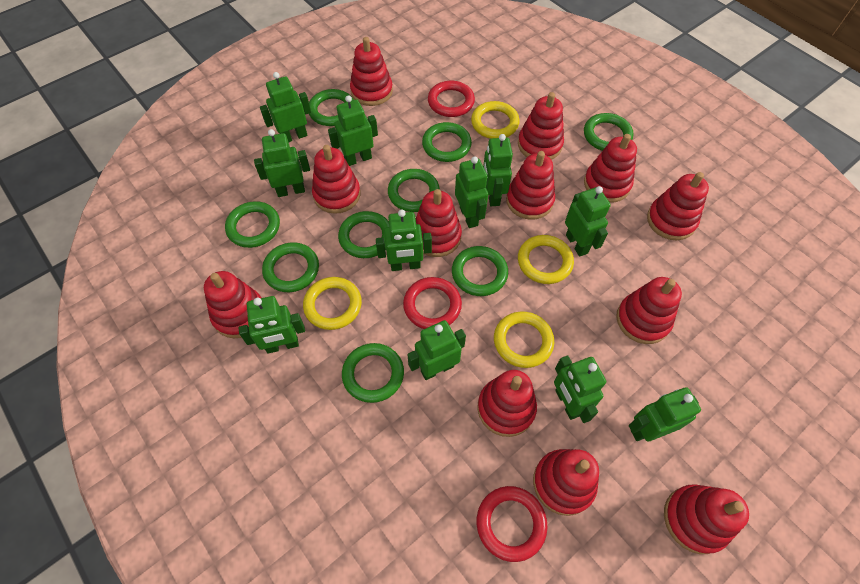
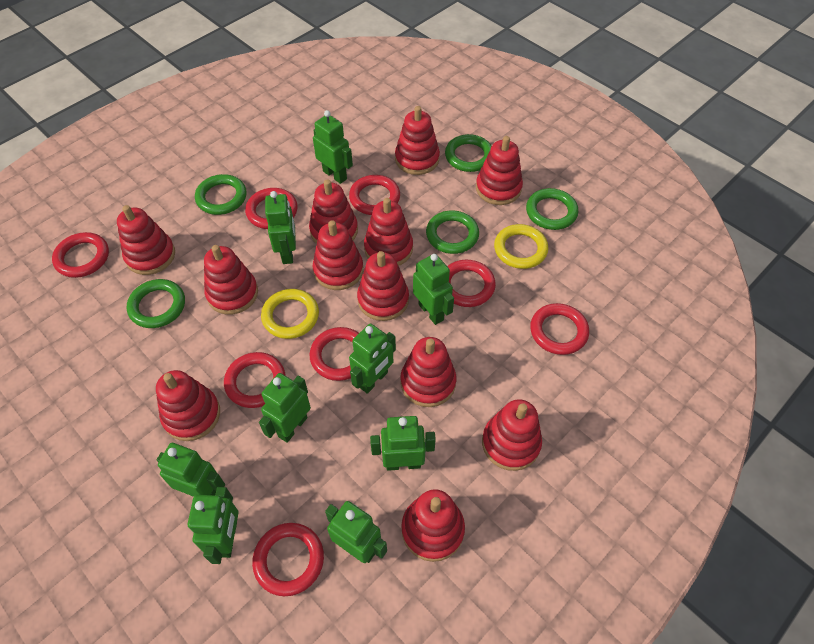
green ring: 9 -> 5
green robot: 11 -> 9
red ring: 3 -> 8
yellow ring: 4 -> 2

